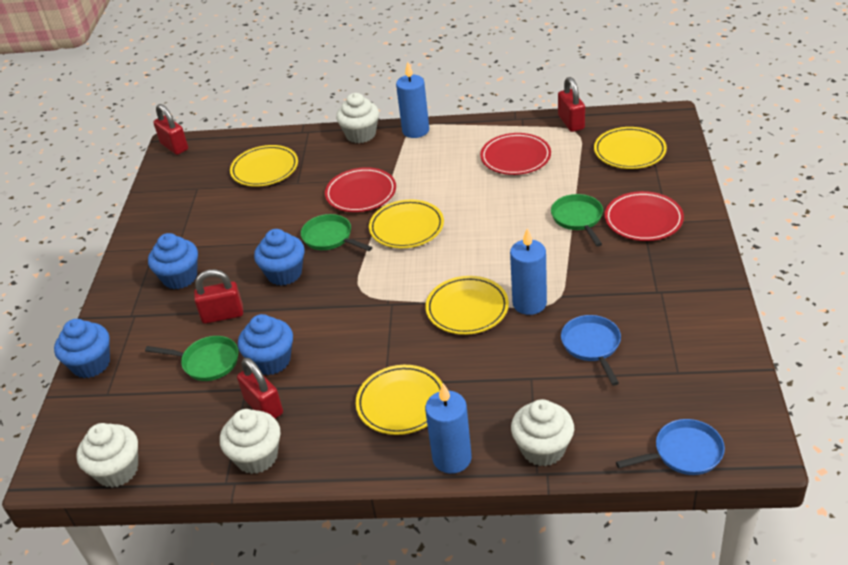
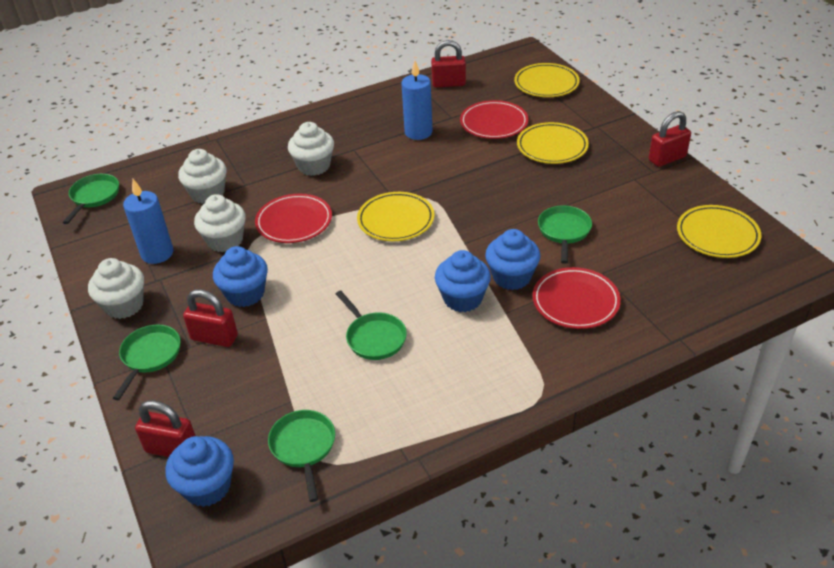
blue candle: 3 -> 2
blue pan: 2 -> 0
green pan: 3 -> 5
yellow plate: 5 -> 4

